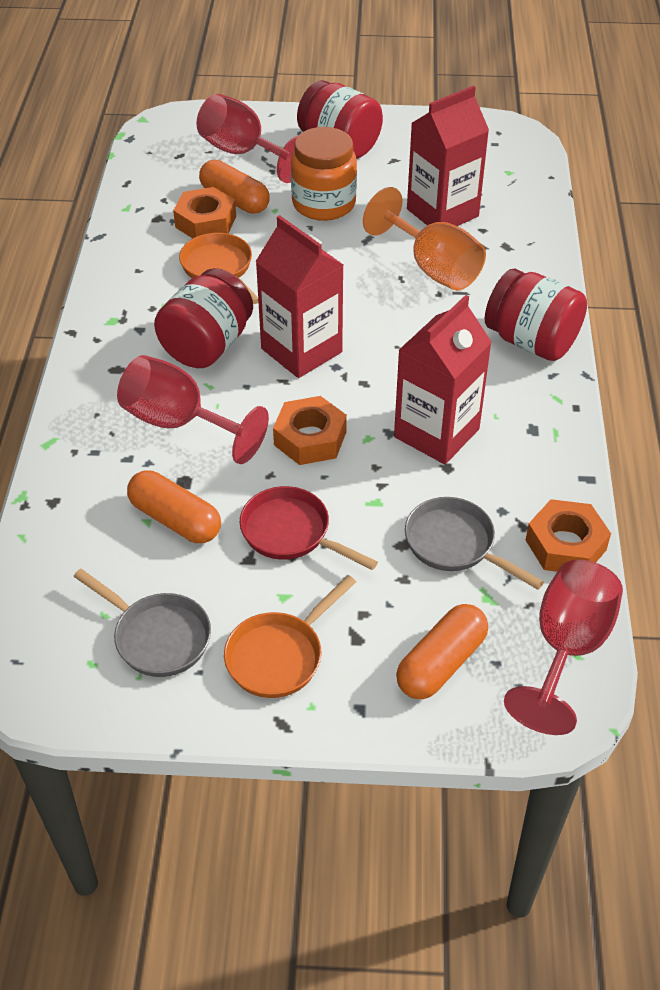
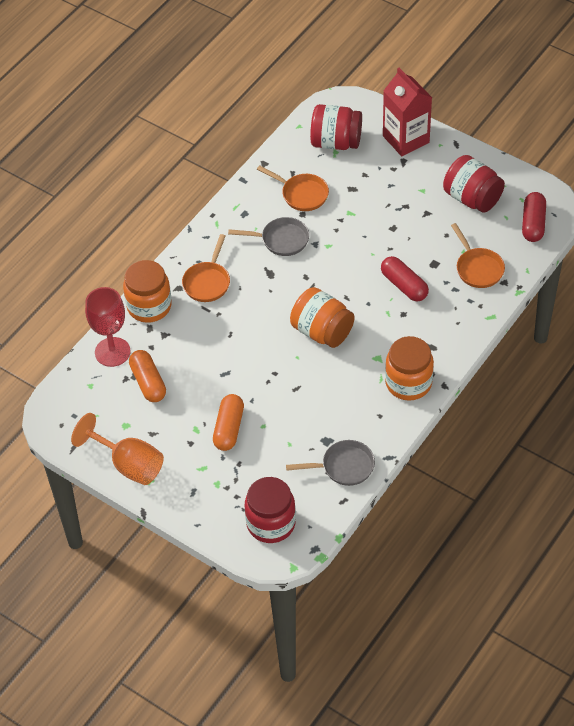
orange capsule: 3 -> 2
orange jar: 1 -> 3
orange nut: 3 -> 0
orange pan: 2 -> 3
red capsule: 0 -> 2
red carton: 3 -> 1
red goblet: 3 -> 1
red pan: 1 -> 0

